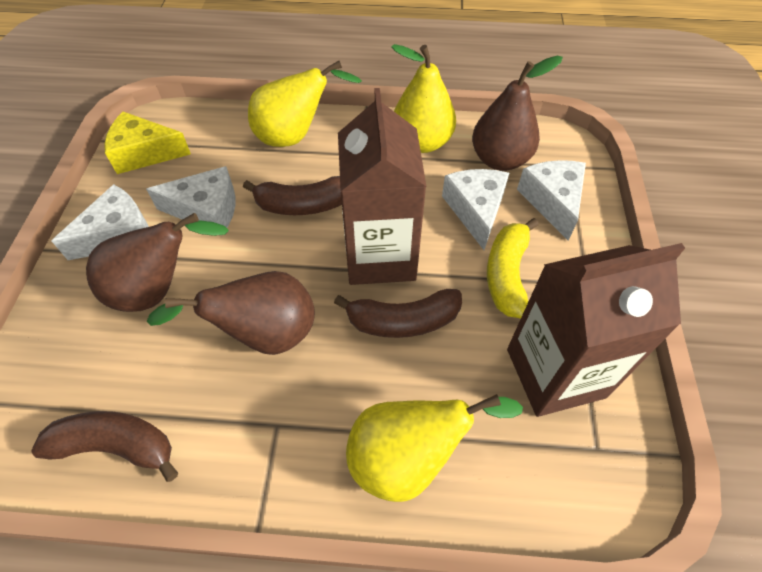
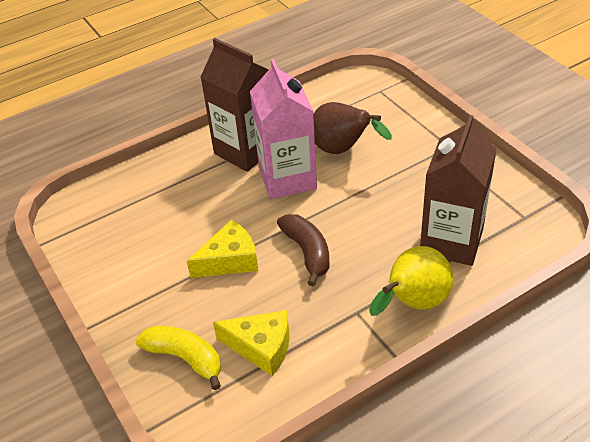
brown banana: 3 -> 1
brown pear: 3 -> 1
pink carton: 0 -> 1
white cheese: 4 -> 0
yellow cheese: 1 -> 2
yellow pear: 3 -> 1

